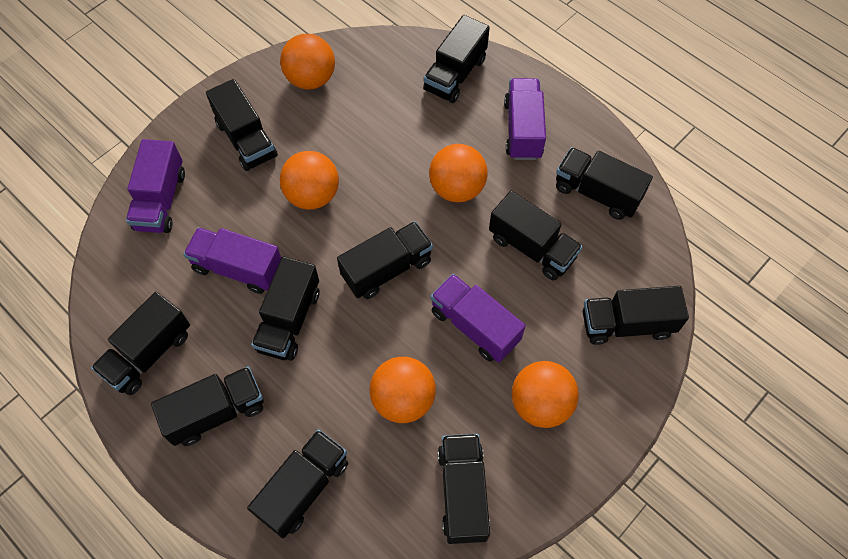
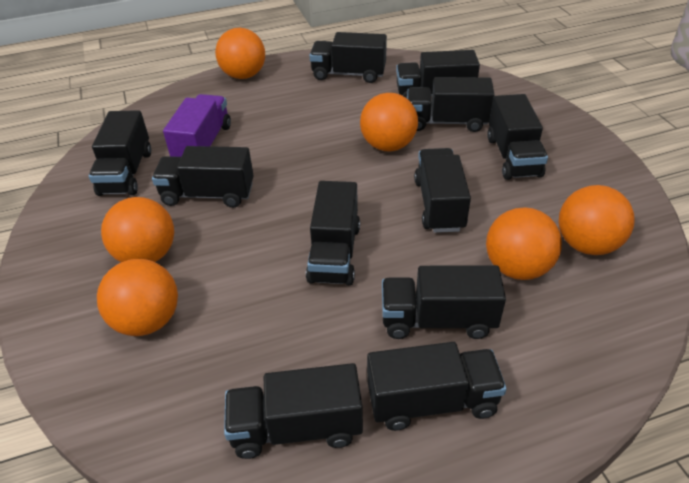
orange ball: 5 -> 6
purple truck: 4 -> 1

